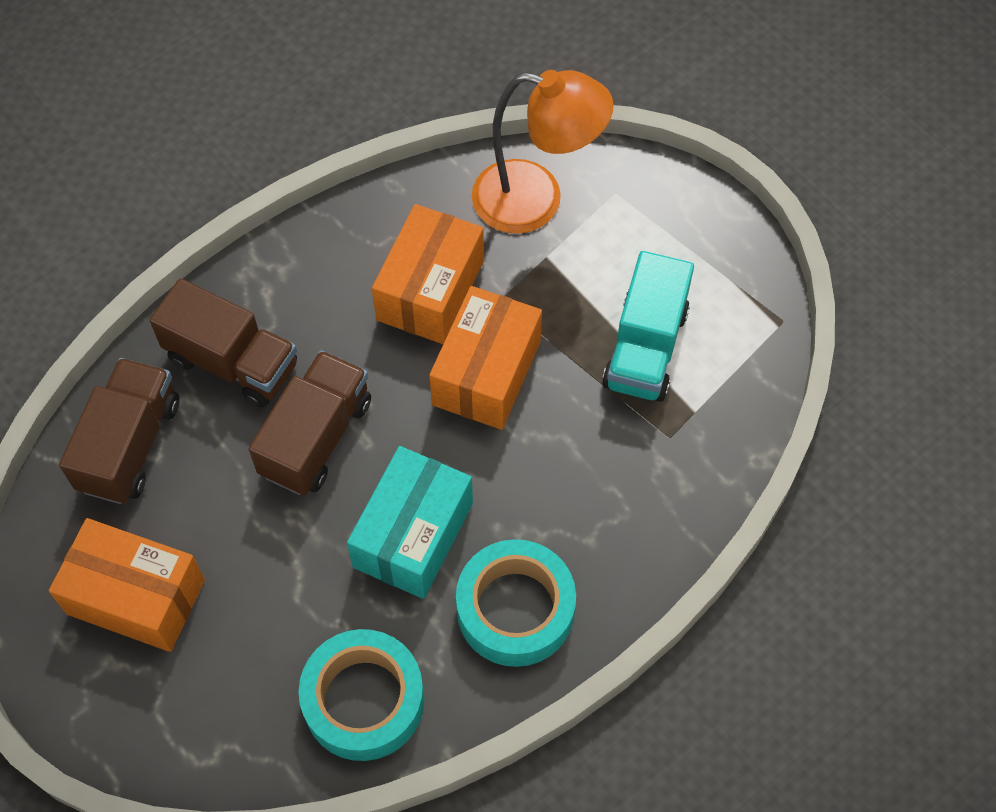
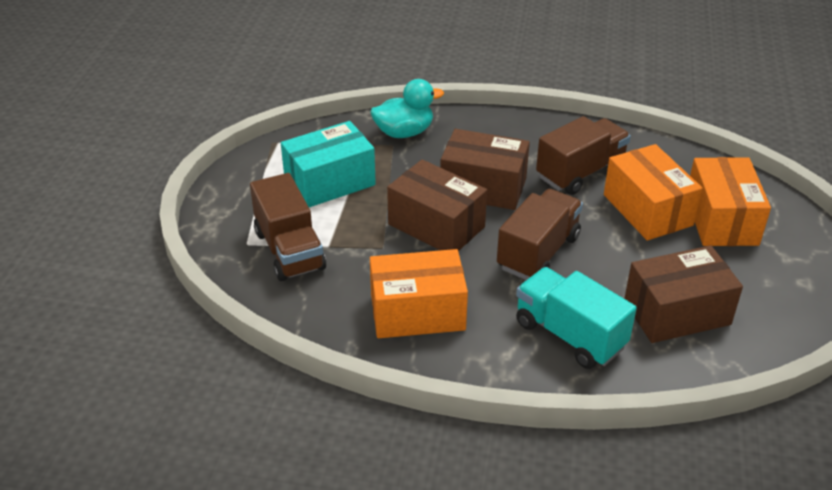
brown box: 0 -> 3
orange lamp: 1 -> 0
turquoise duck: 0 -> 1
turquoise tape: 2 -> 0

